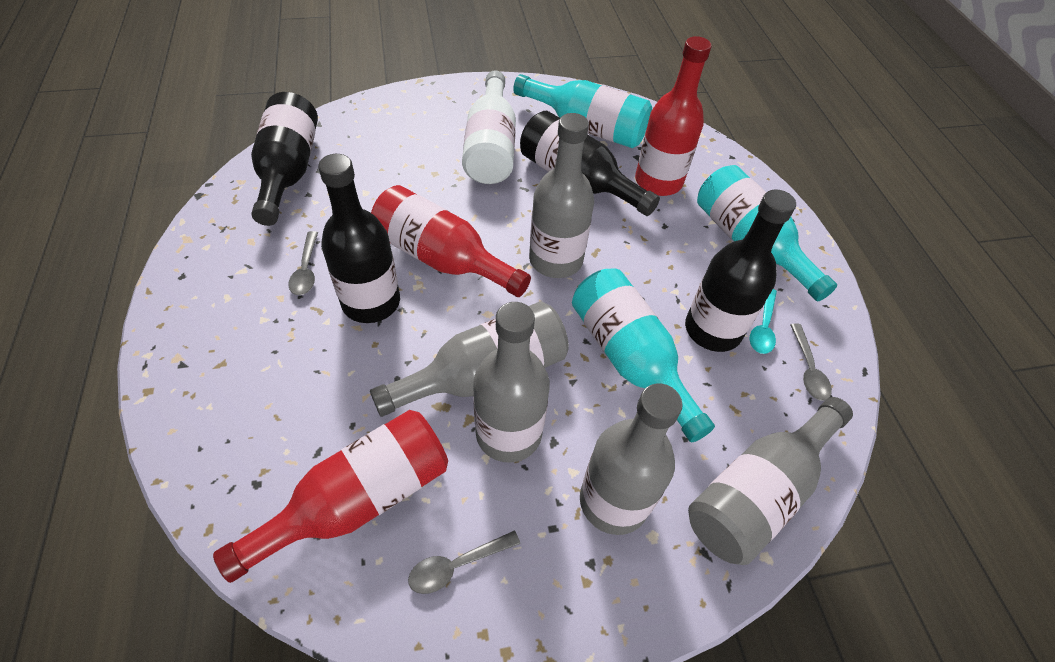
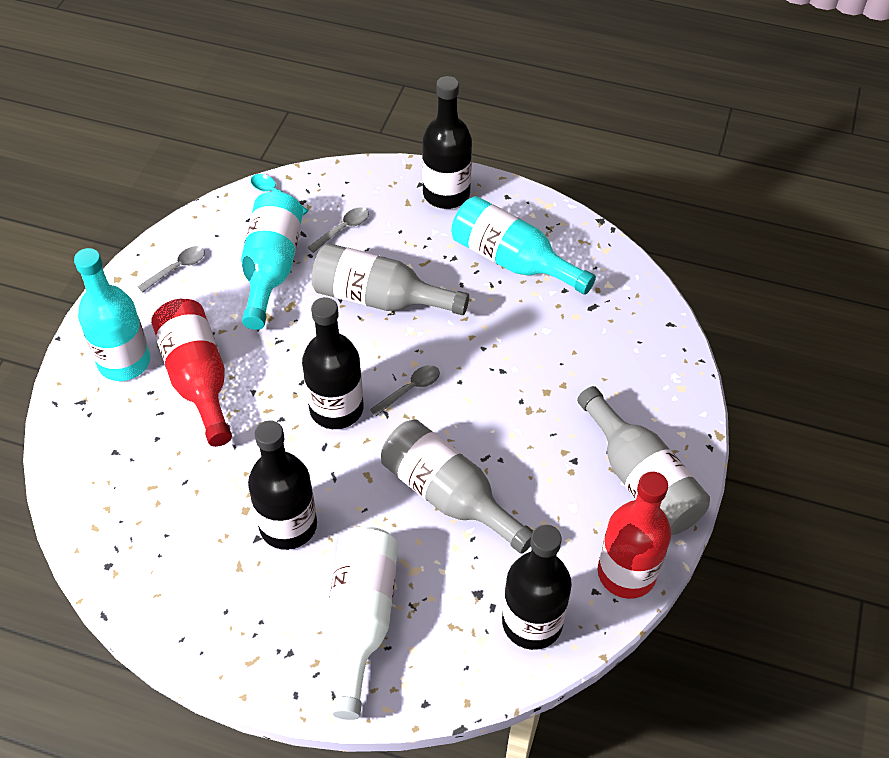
grey bottle: 5 -> 3
red bottle: 3 -> 2

